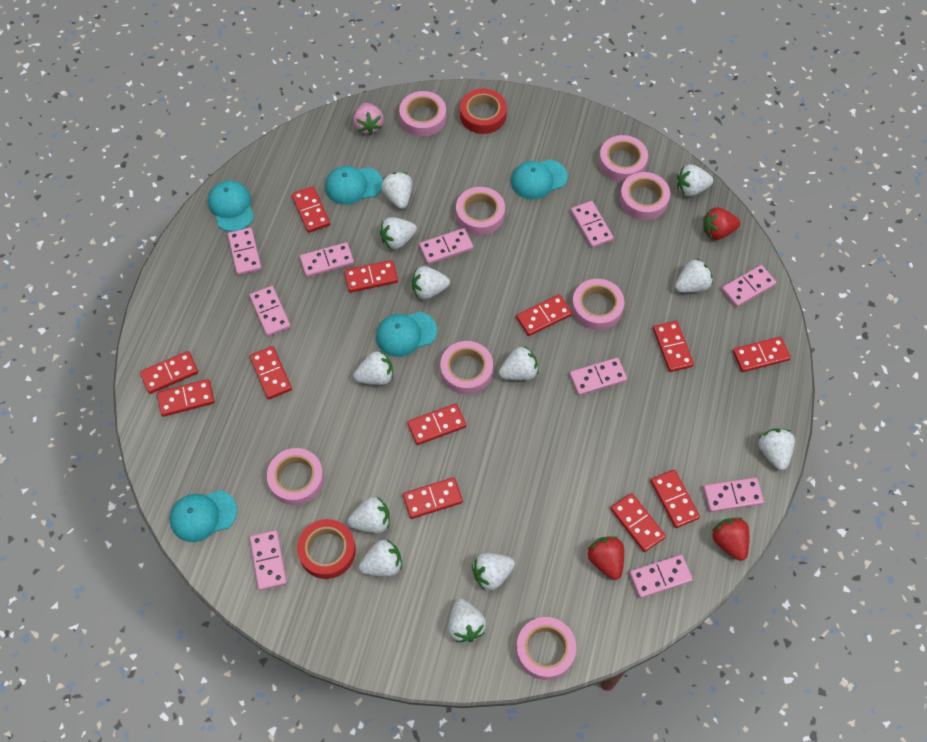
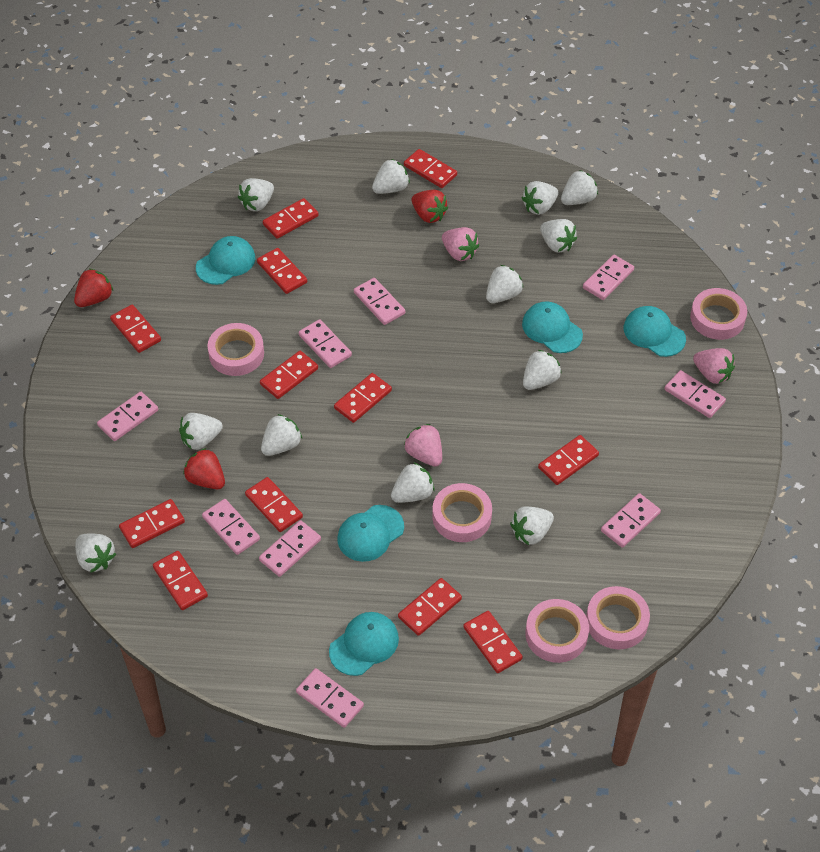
pink domino: 10 -> 9
pink strawberry: 1 -> 3
pink tape: 8 -> 5
red tape: 2 -> 0

